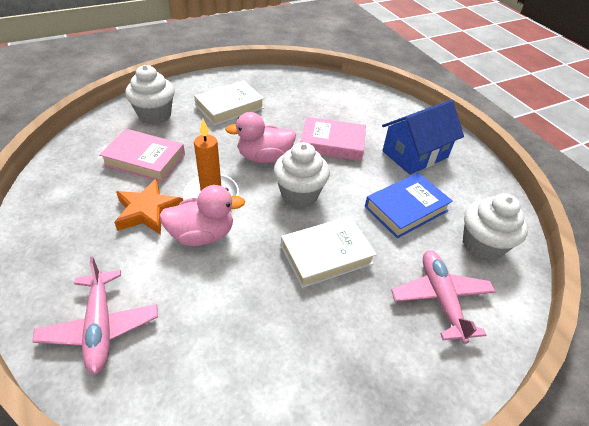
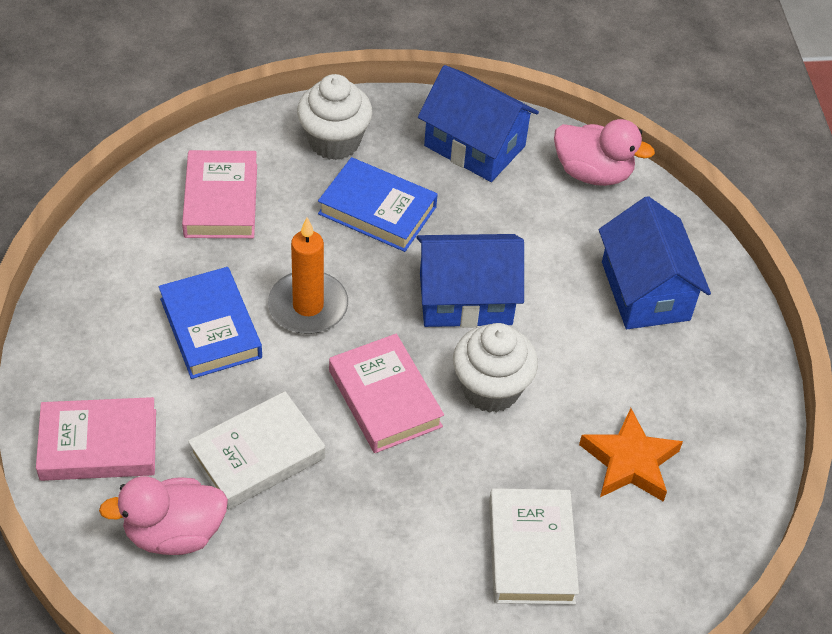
blue book: 1 -> 2
blue house: 1 -> 3
pink book: 2 -> 3
pink plane: 2 -> 0
white cupcake: 3 -> 2

